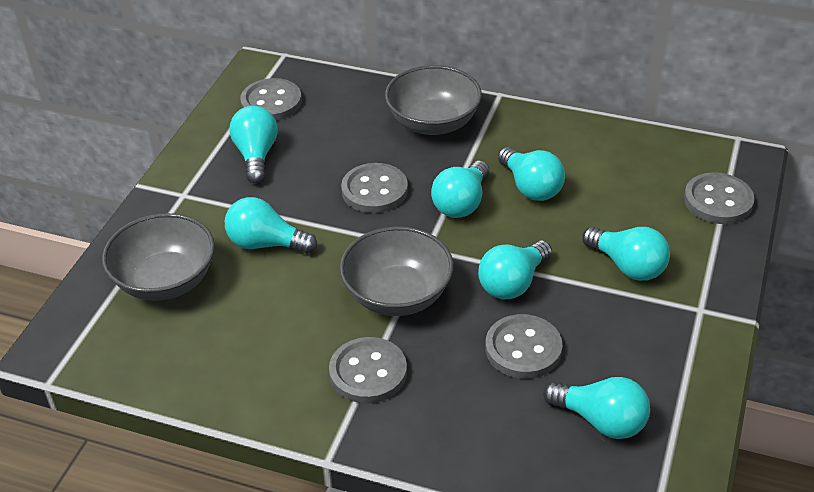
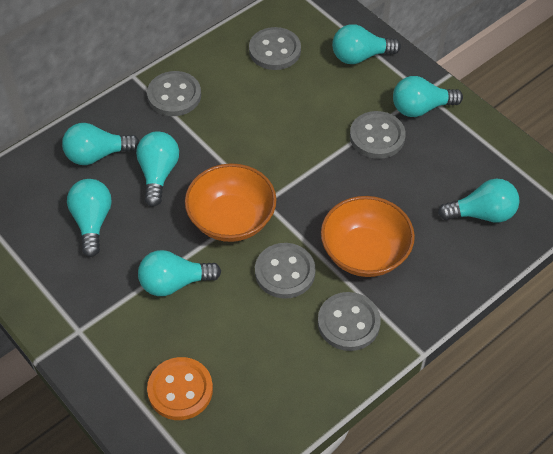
grey bowl: 3 -> 0
orange bowl: 0 -> 2
orange button: 0 -> 1

